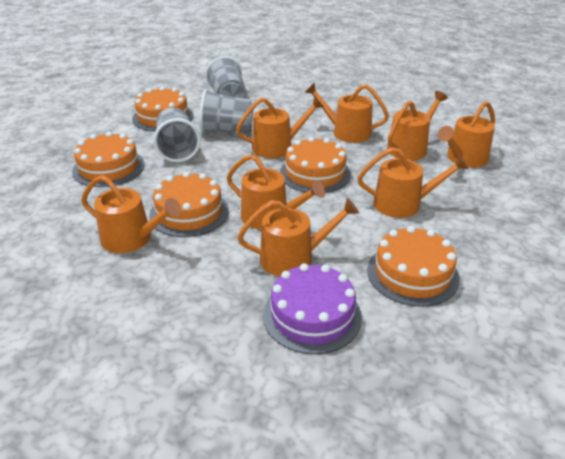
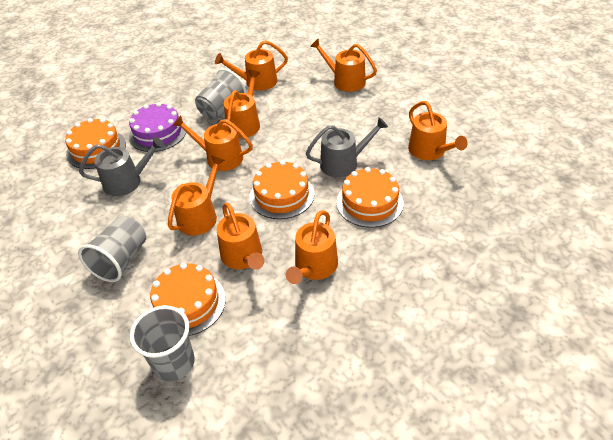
grey watering can: 0 -> 2
orange cake: 5 -> 4

